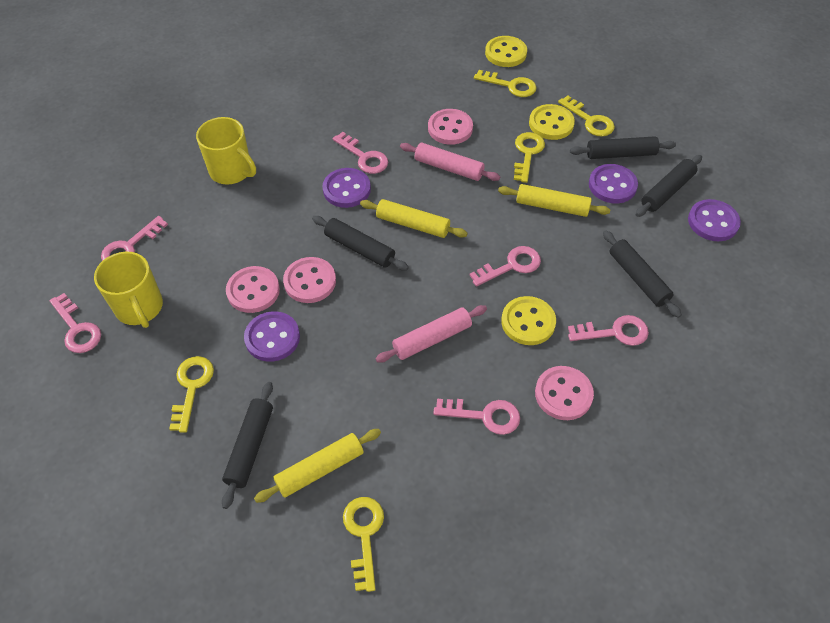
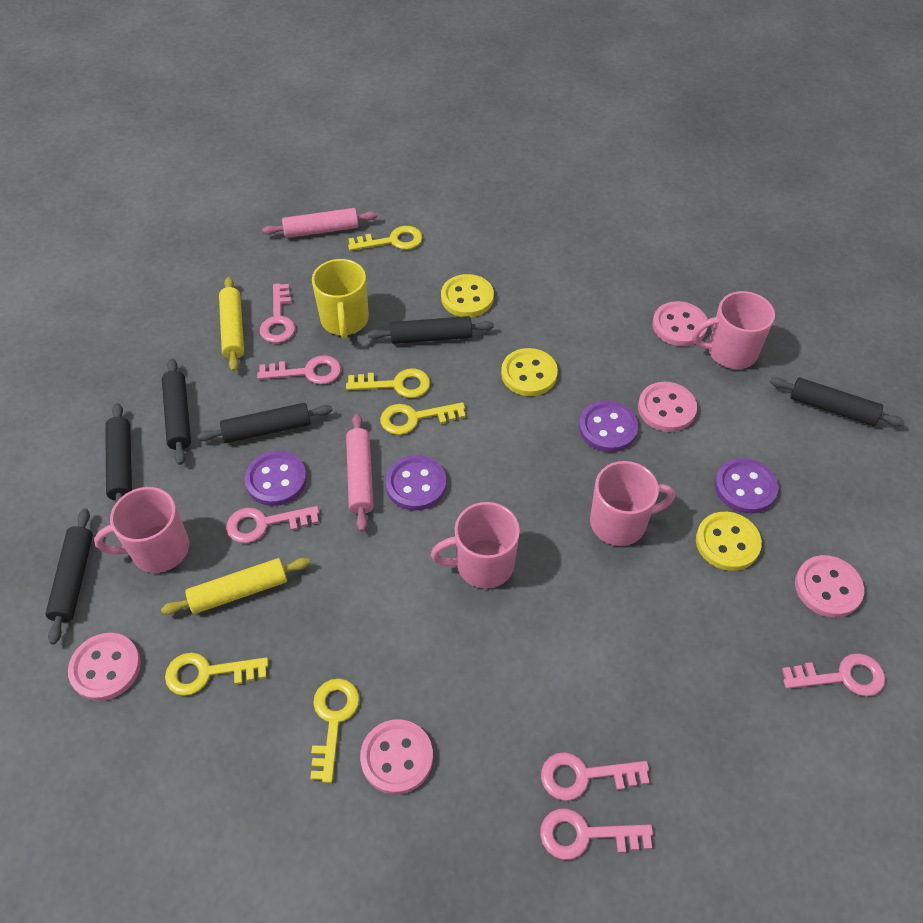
black rolling pin: 5 -> 6
pink button: 4 -> 5
pink mug: 0 -> 4
yellow mug: 2 -> 1
yellow rolling pin: 3 -> 2

